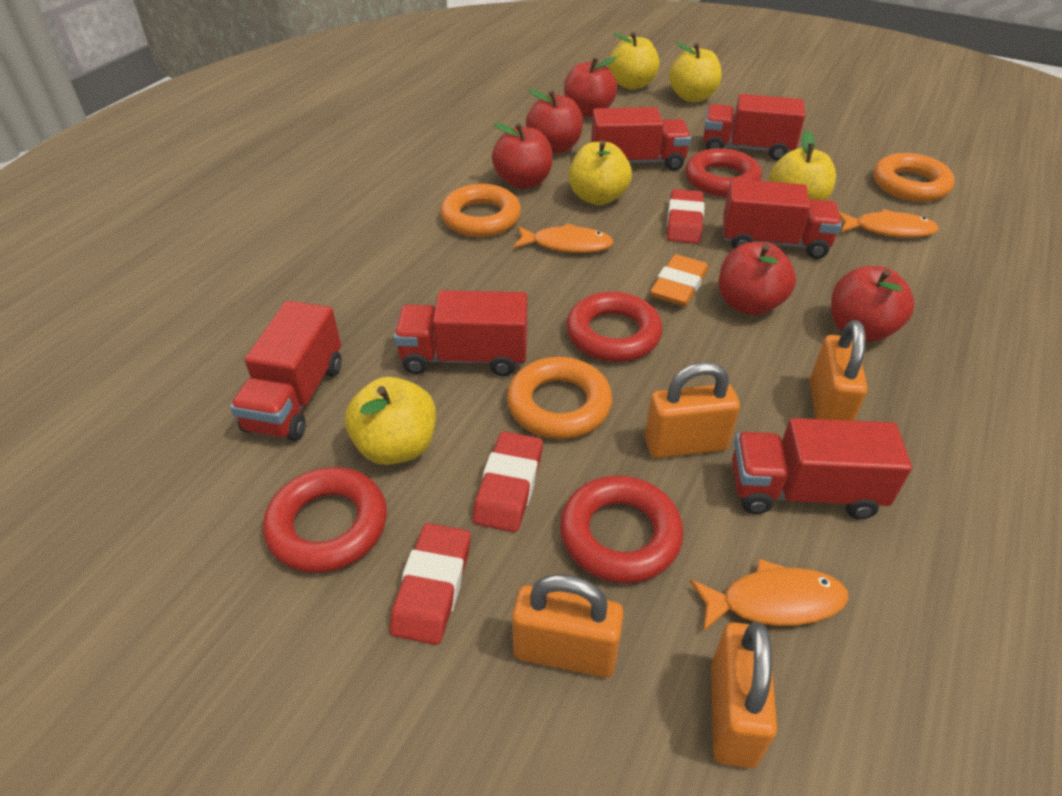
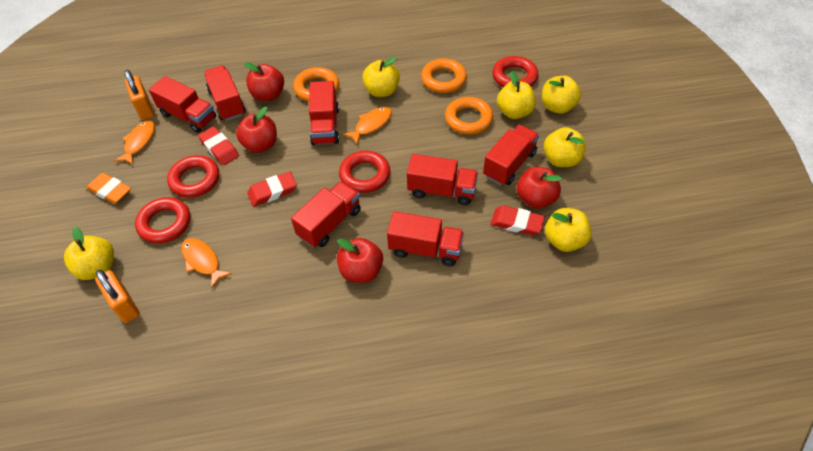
orange padlock: 4 -> 2
red apple: 5 -> 4
red truck: 6 -> 7
yellow apple: 5 -> 6

